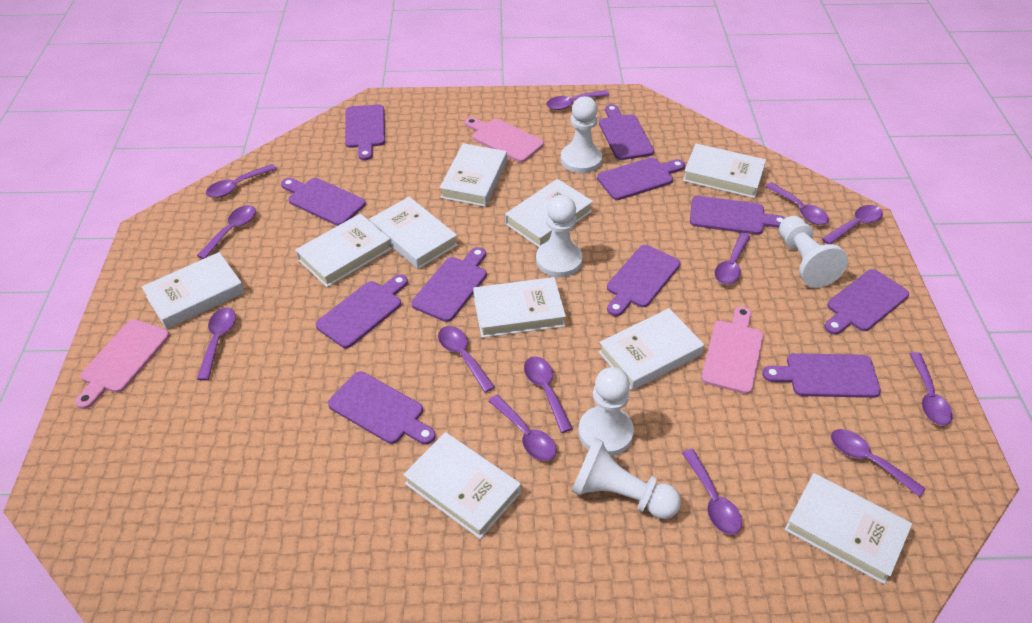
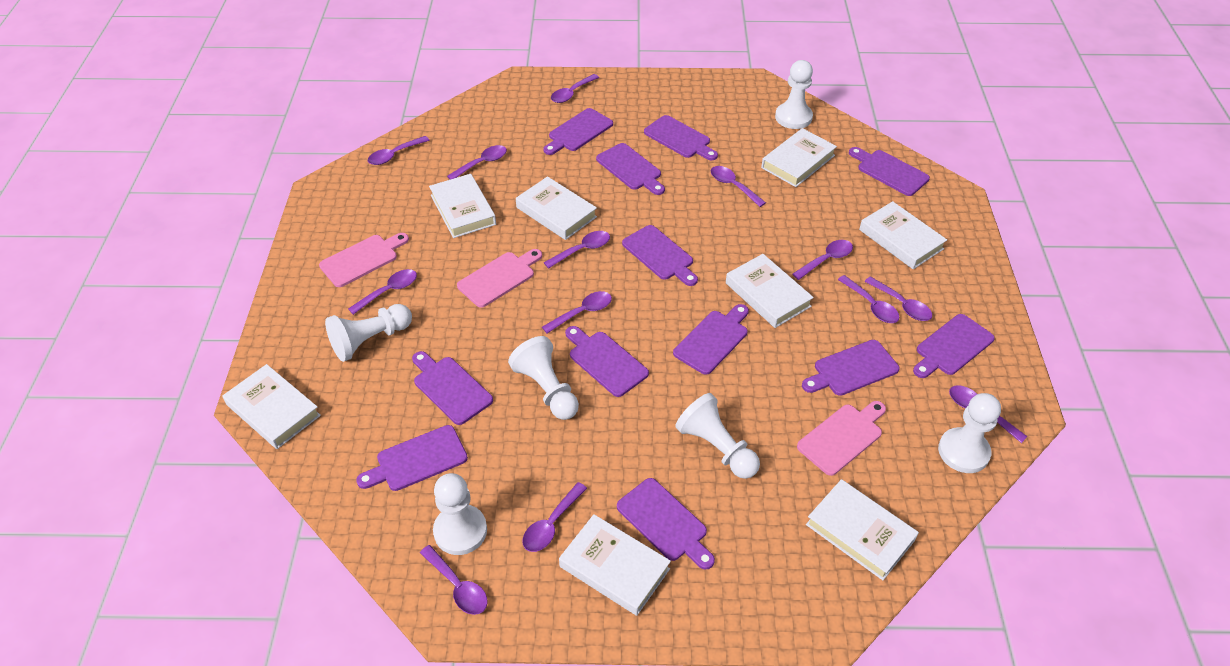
purple cutting board: 11 -> 12
white book: 10 -> 8
white pawn: 5 -> 6

